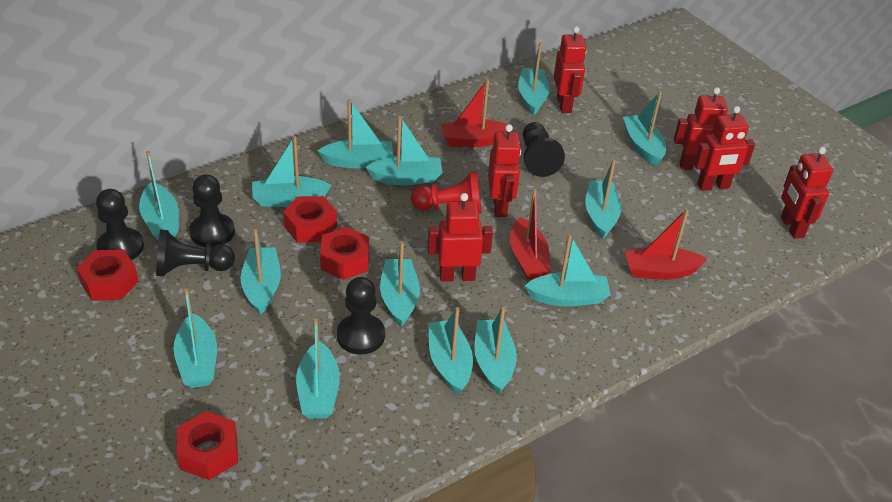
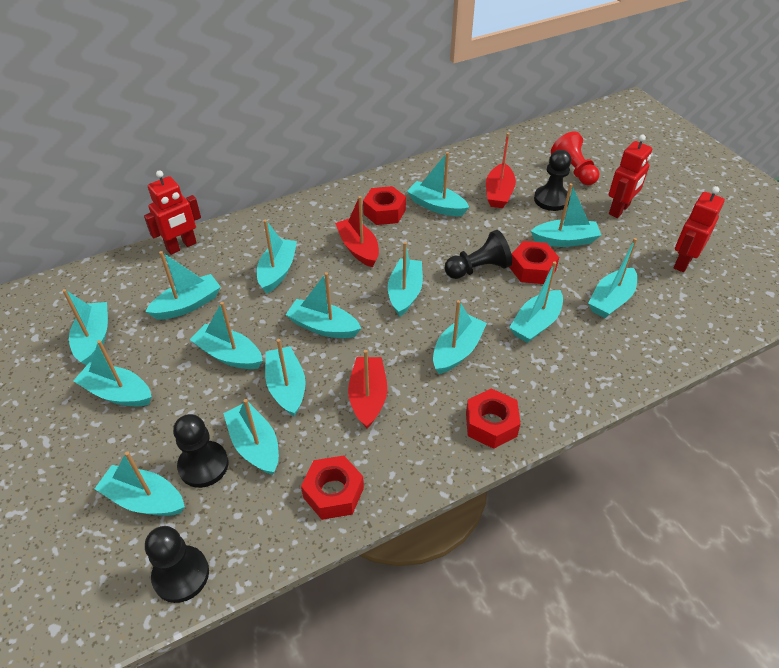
black pawn: 5 -> 4
red robot: 6 -> 3
turquoise boat: 14 -> 15

